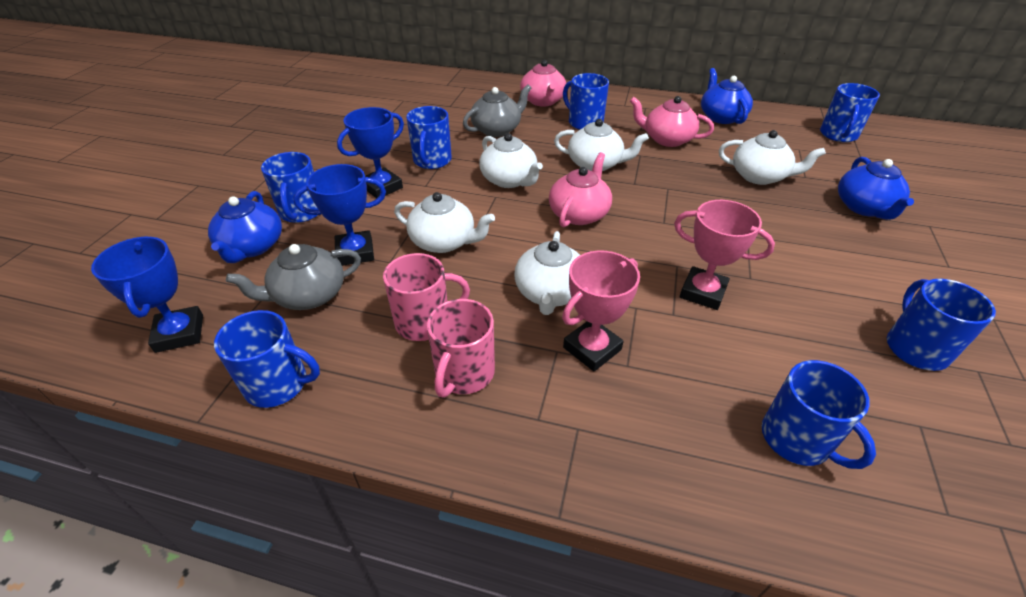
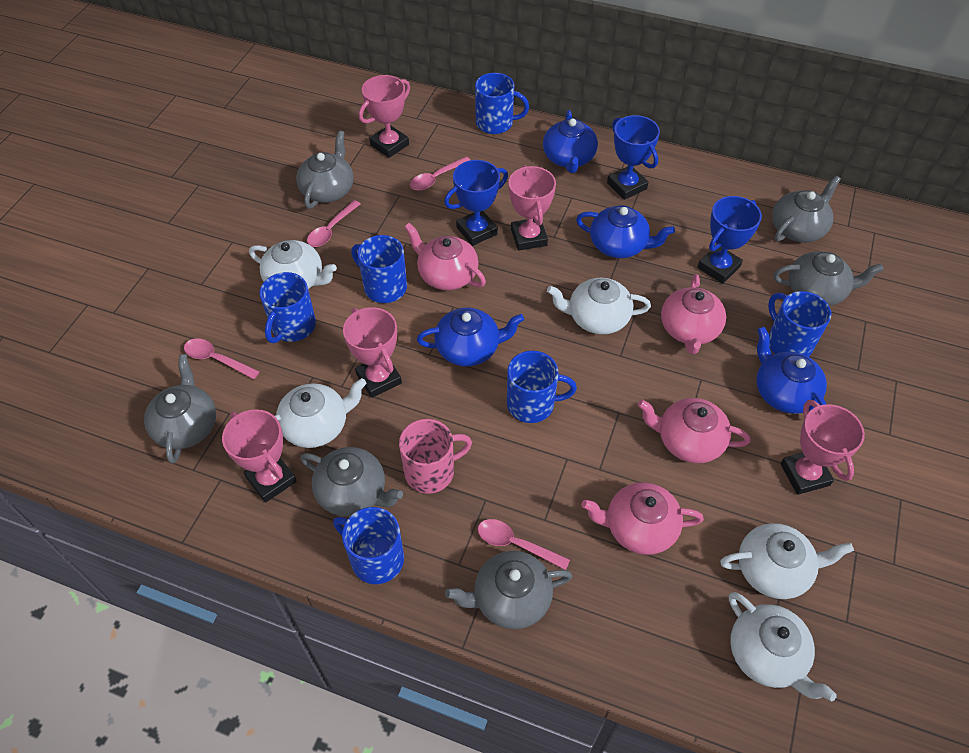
blue mug: 7 -> 6
blue teapot: 3 -> 4
grey teapot: 2 -> 6
pink mug: 2 -> 1
pink spoon: 0 -> 4
pink teapot: 3 -> 4
pink trophy: 2 -> 5

